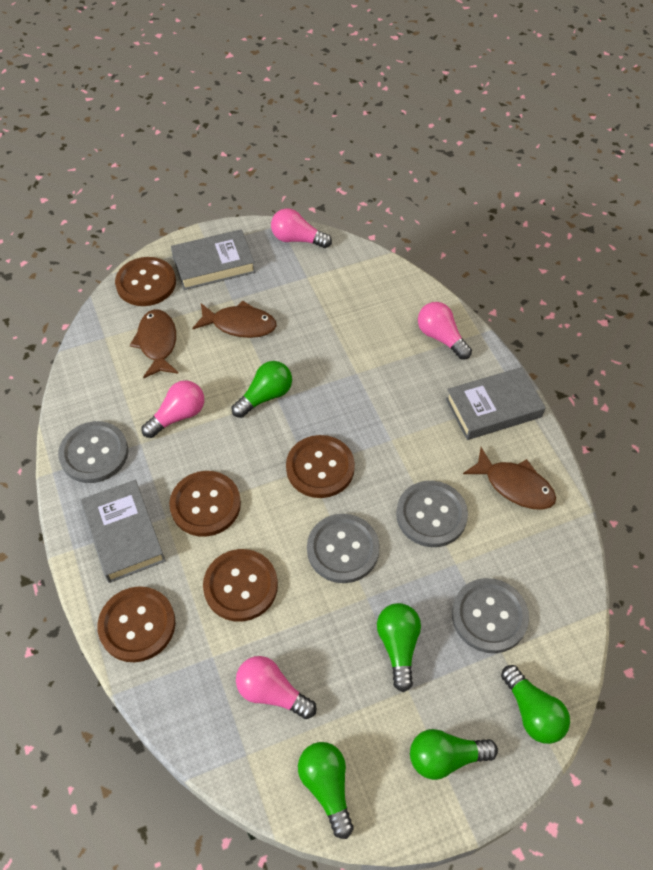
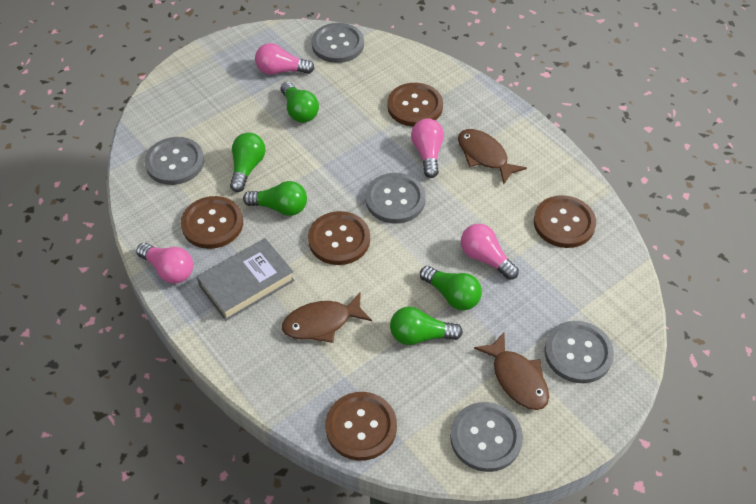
grey book: 3 -> 1
grey button: 4 -> 5

